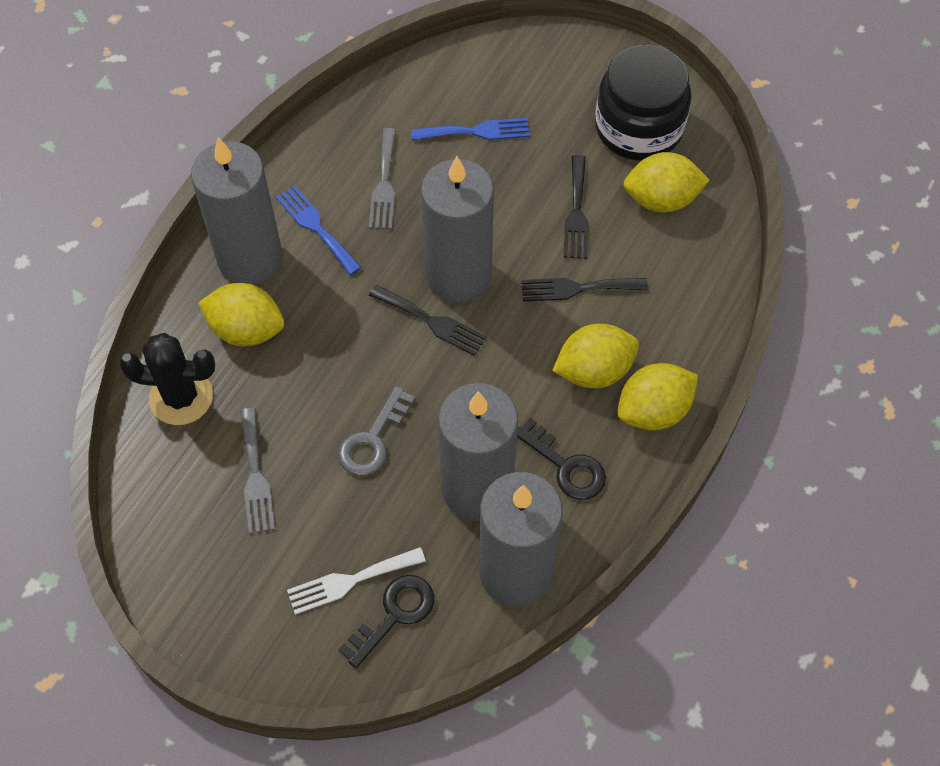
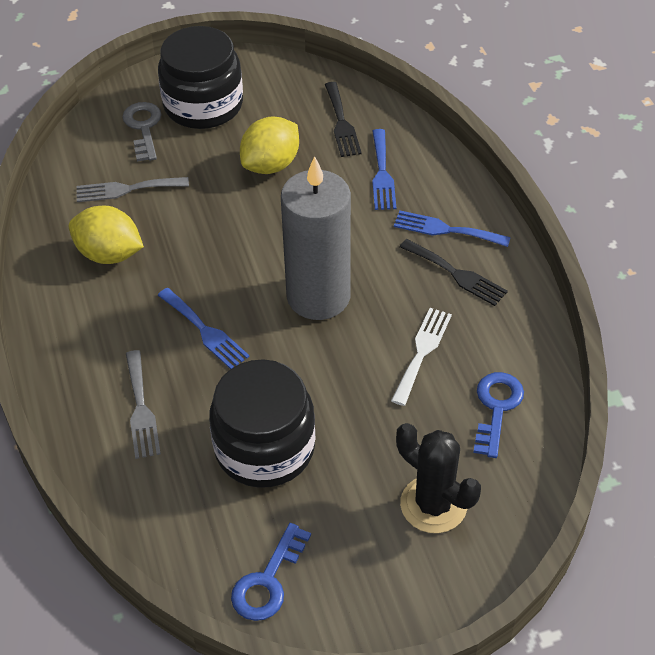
black fork: 3 -> 2
black jar: 1 -> 2
black key: 2 -> 0
blue fork: 2 -> 3
blue key: 0 -> 2
grey candle: 4 -> 1
yellow lemon: 4 -> 2

